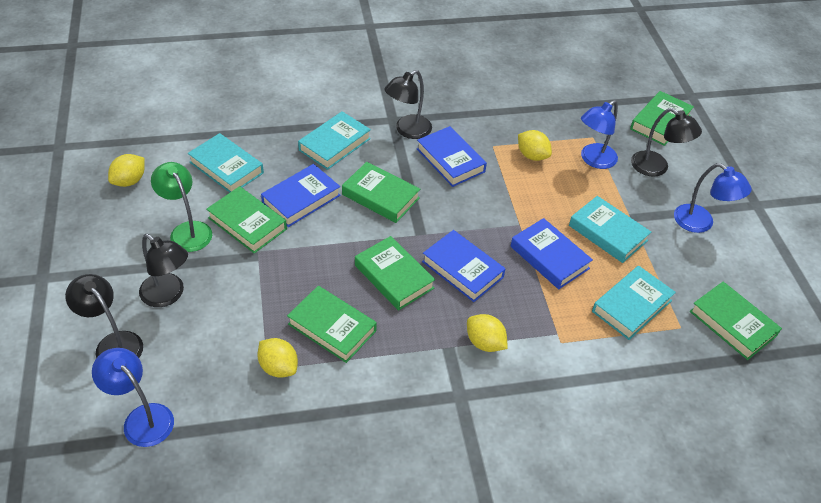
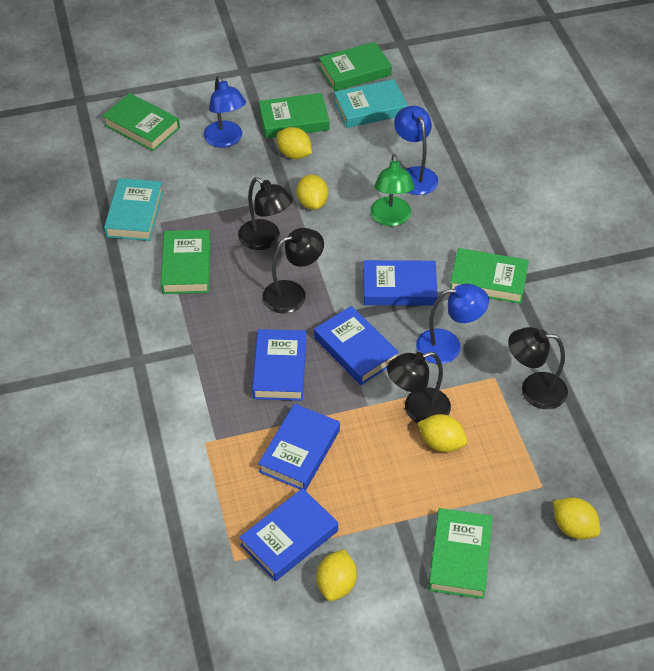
blue book: 4 -> 5
turquoise book: 4 -> 2
yellow lemon: 4 -> 5

